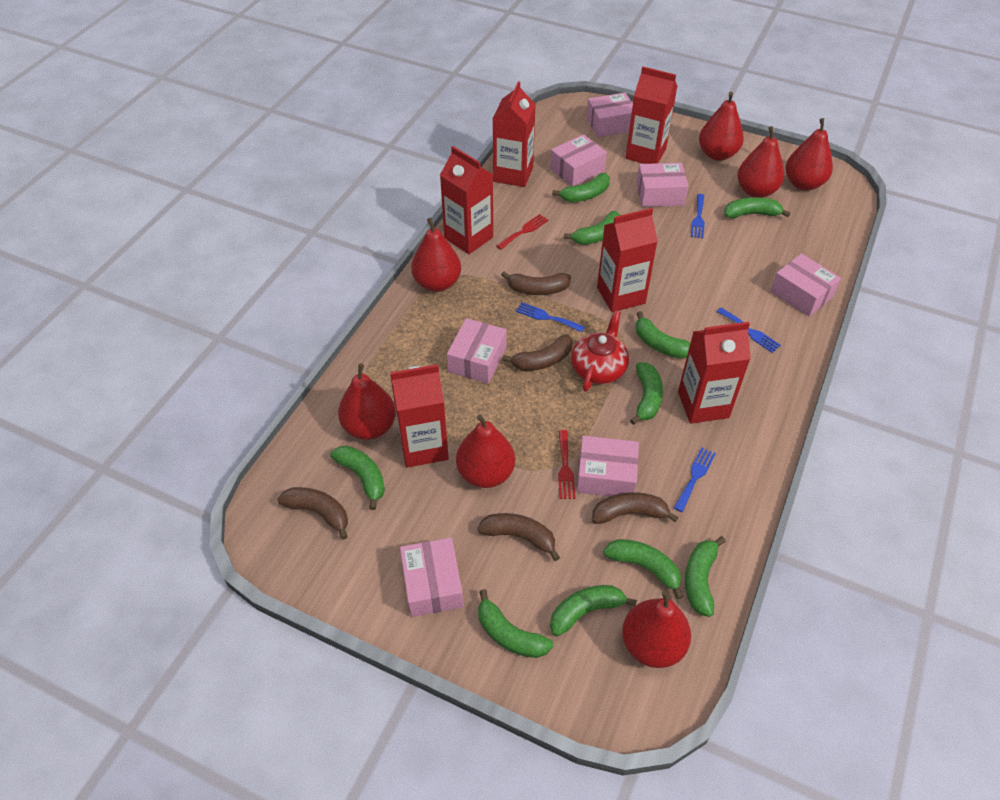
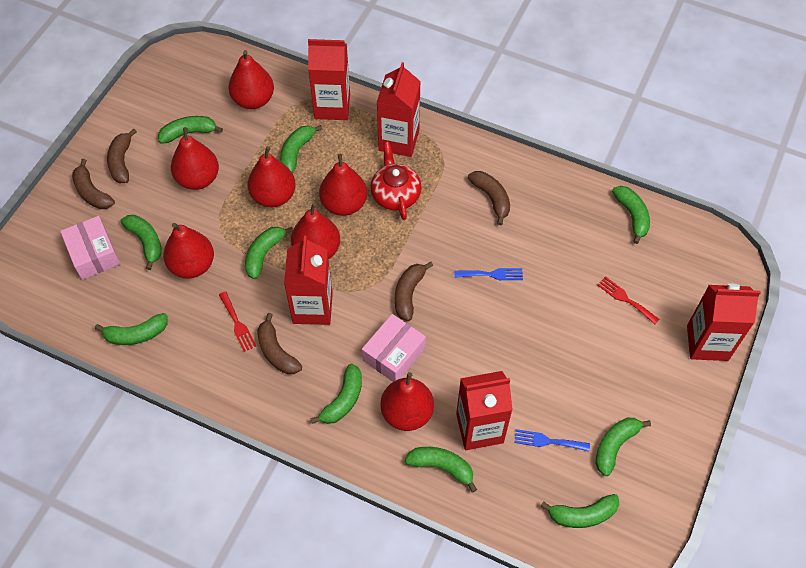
blue fork: 4 -> 2
pink box: 7 -> 2
red carton: 6 -> 5

